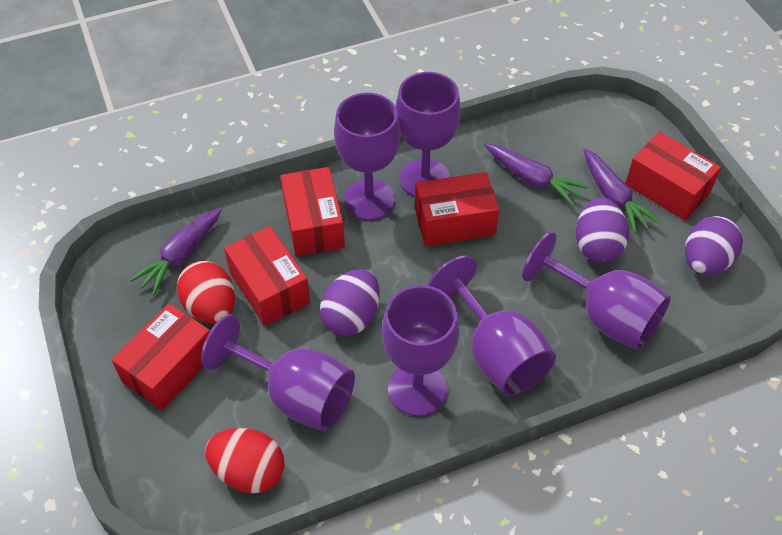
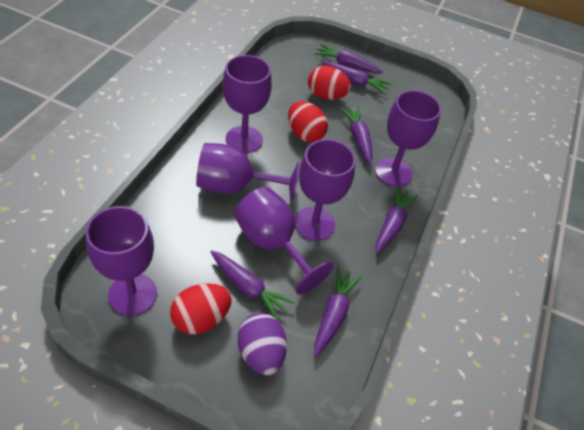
purple carrot: 3 -> 6
purple egg: 3 -> 1
red box: 5 -> 0
red egg: 2 -> 3

